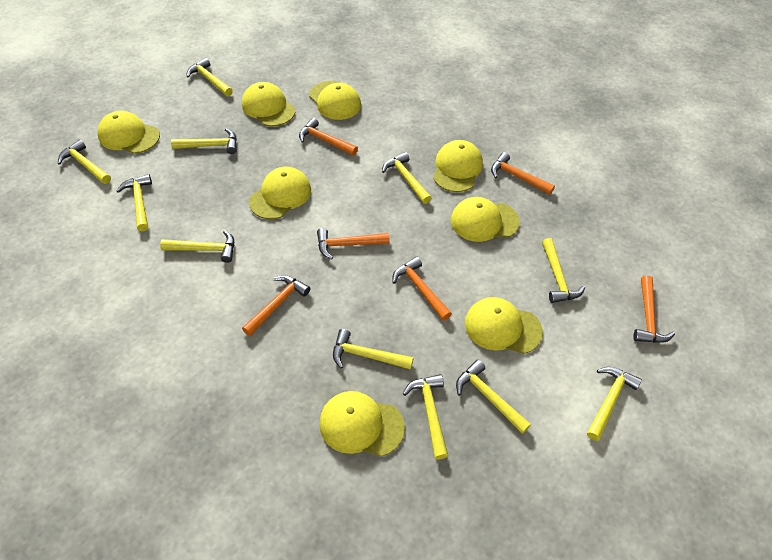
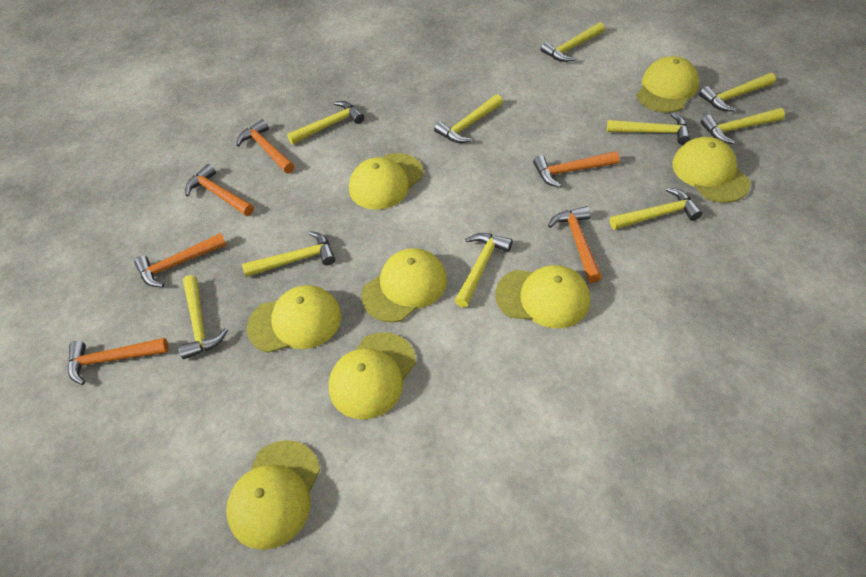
yellow hammer: 11 -> 10

